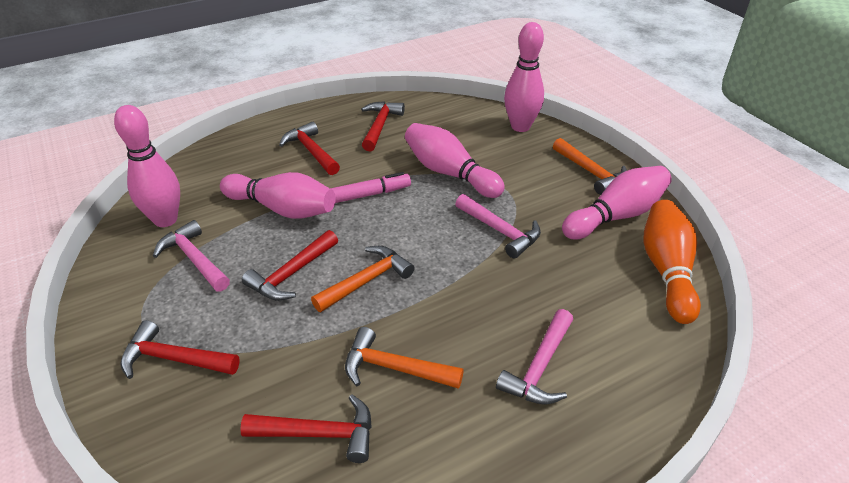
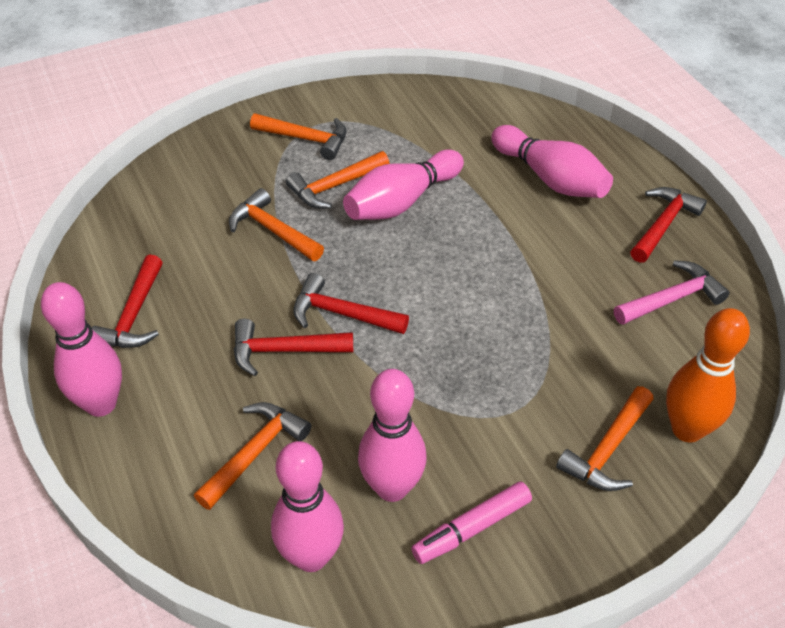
orange hammer: 3 -> 5
pink hammer: 3 -> 1
red hammer: 5 -> 4

